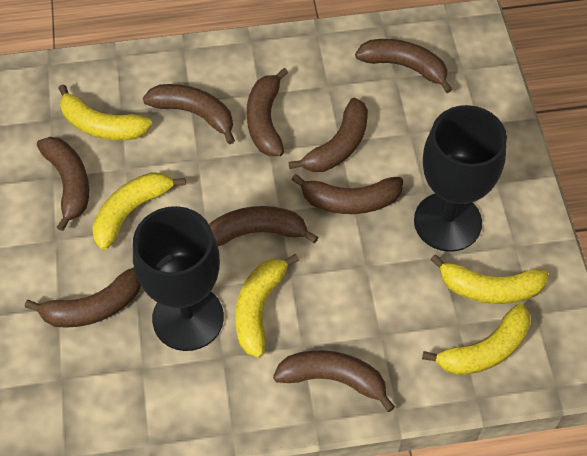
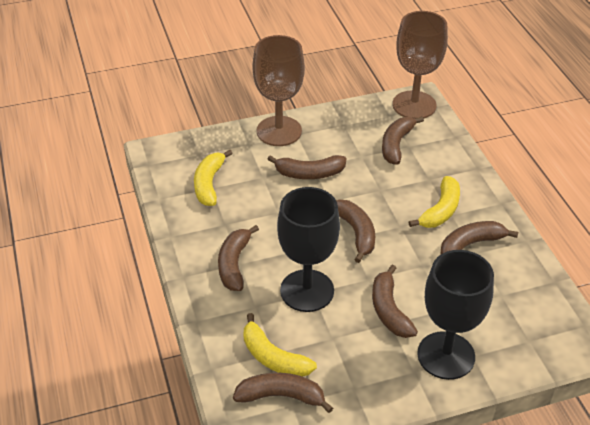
brown banana: 9 -> 7
brown goblet: 0 -> 2
yellow banana: 5 -> 3

